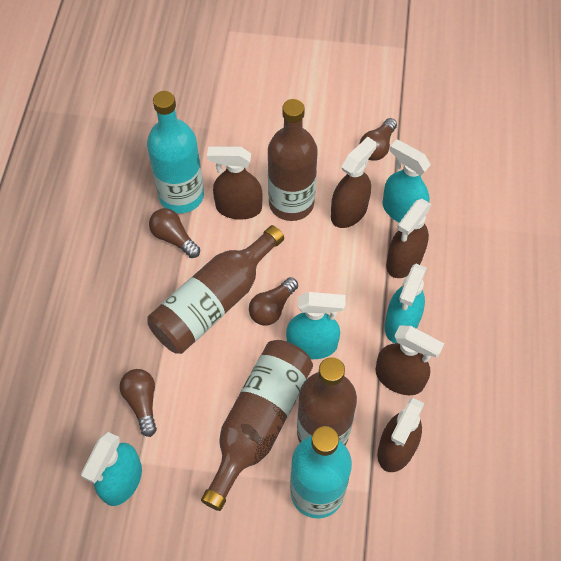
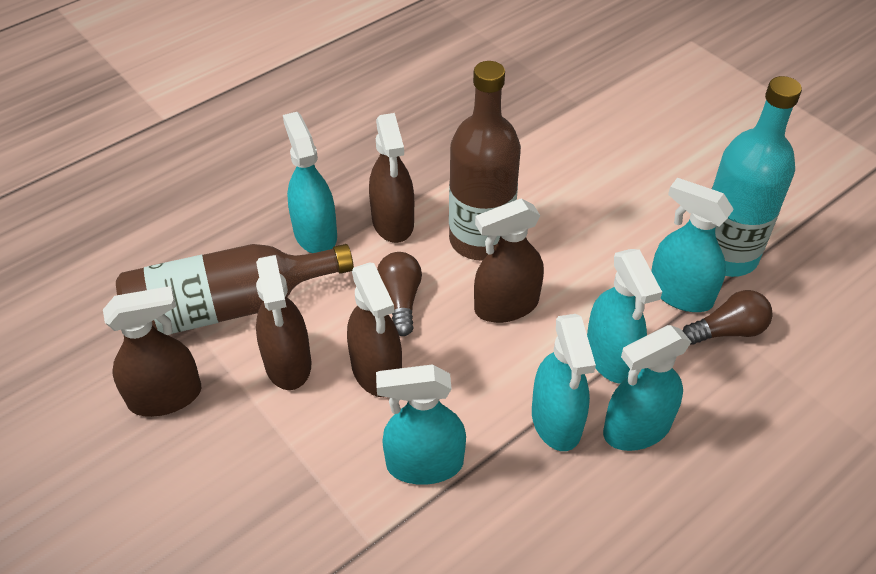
brown bottle: 4 -> 2
brown light bulb: 4 -> 2
turquoise bottle: 2 -> 1
turquoise spray bottle: 4 -> 6

